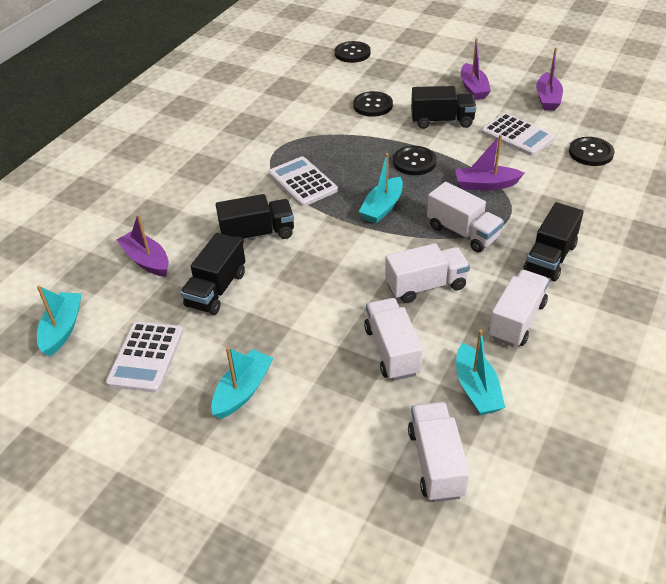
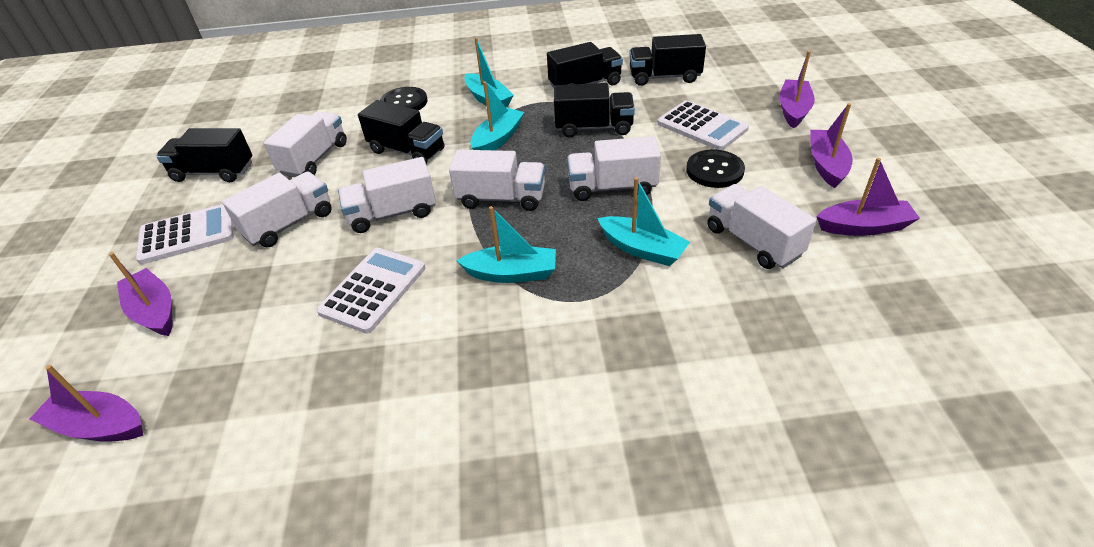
black button: 4 -> 2
black truck: 4 -> 5
purple boat: 4 -> 5
white truck: 5 -> 6

